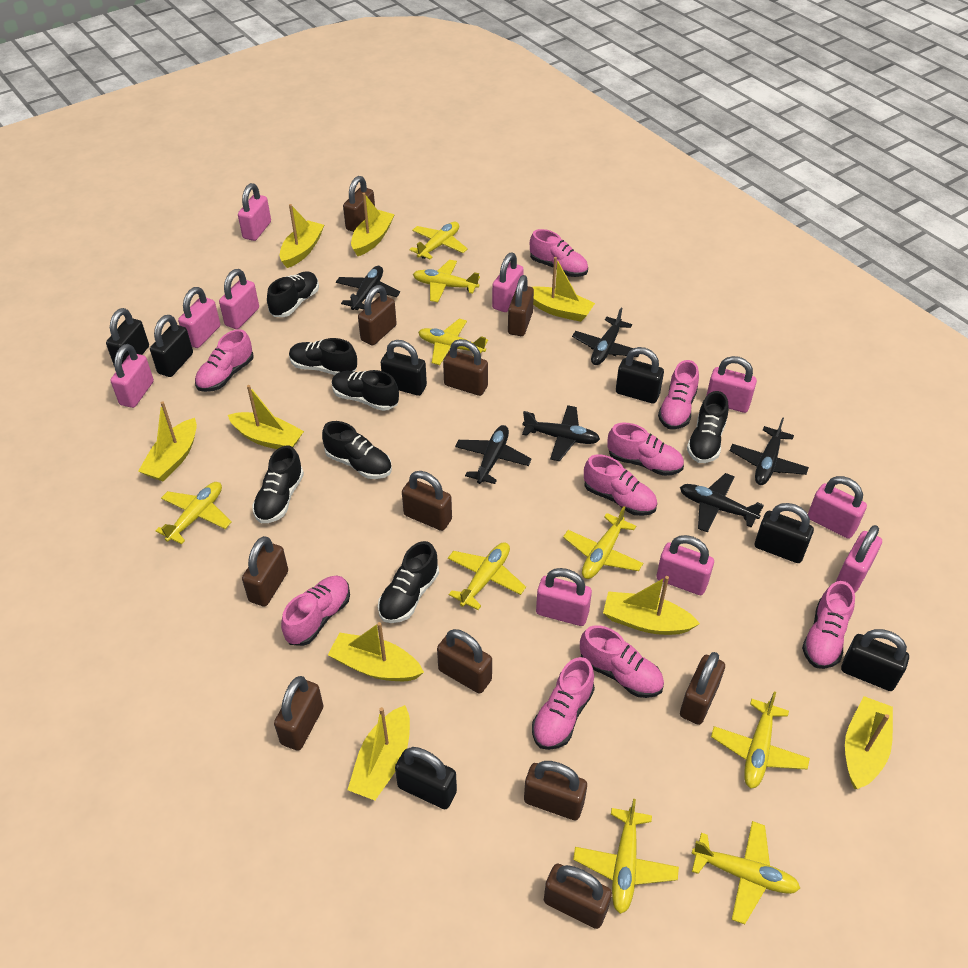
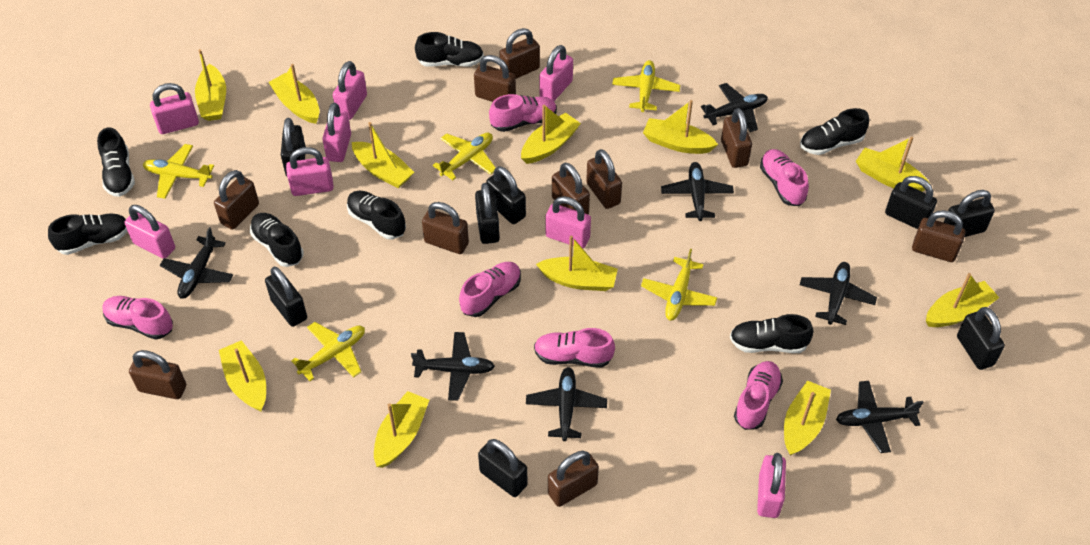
black padlock: 7 -> 8
black plane: 6 -> 7
brown padlock: 11 -> 10
pink padlock: 10 -> 8
pink shoe: 9 -> 6
yellow boat: 9 -> 11
yellow plane: 9 -> 5

